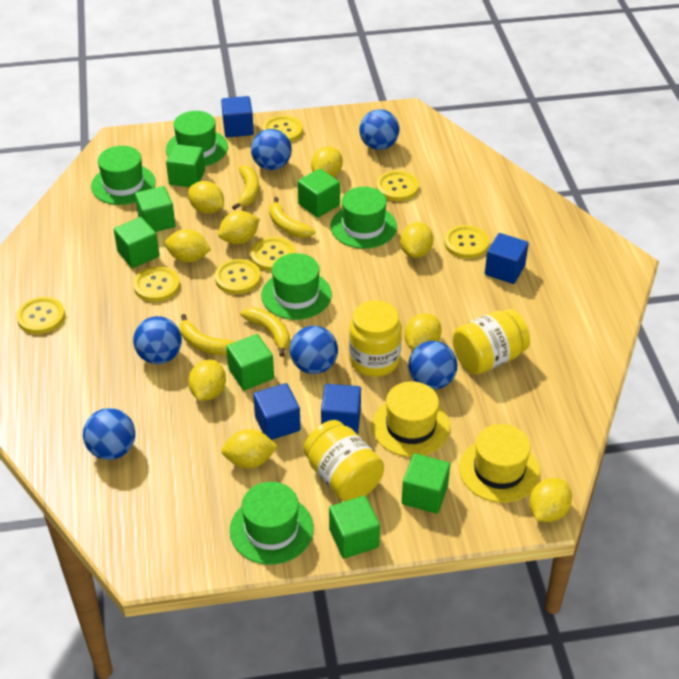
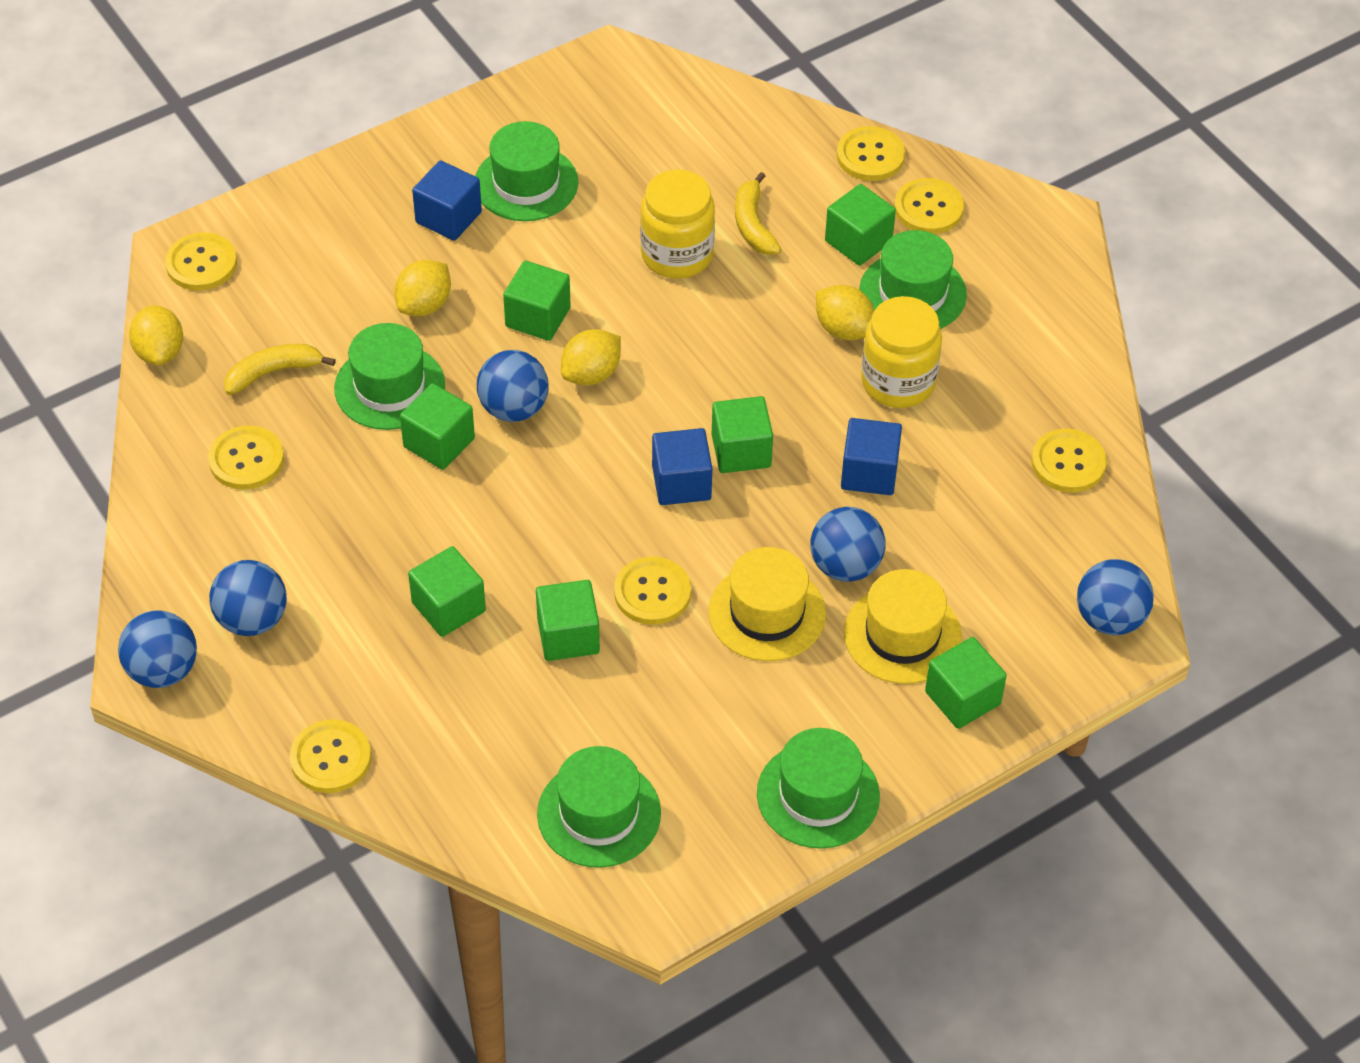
blue ball: 6 -> 5
blue cube: 4 -> 3
yellow banana: 4 -> 2
yellow jar: 3 -> 2
yellow lemon: 9 -> 4

